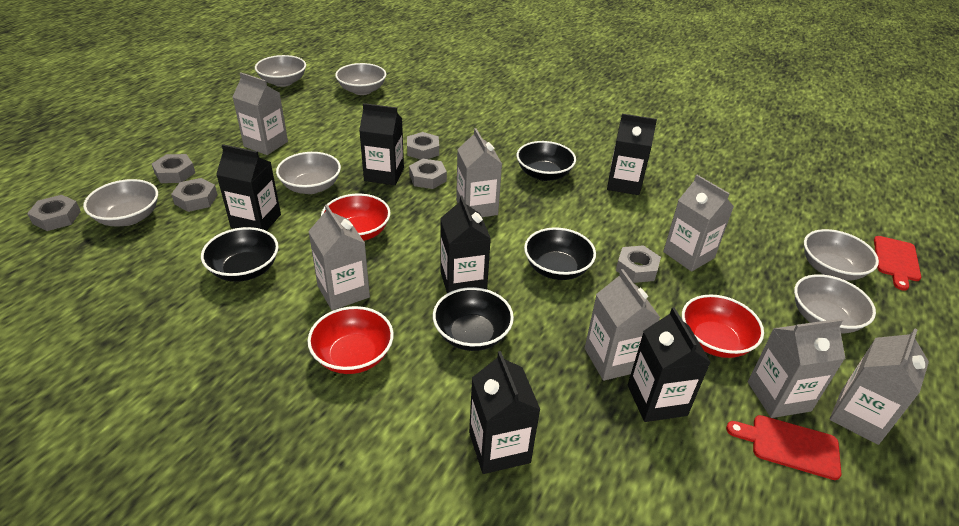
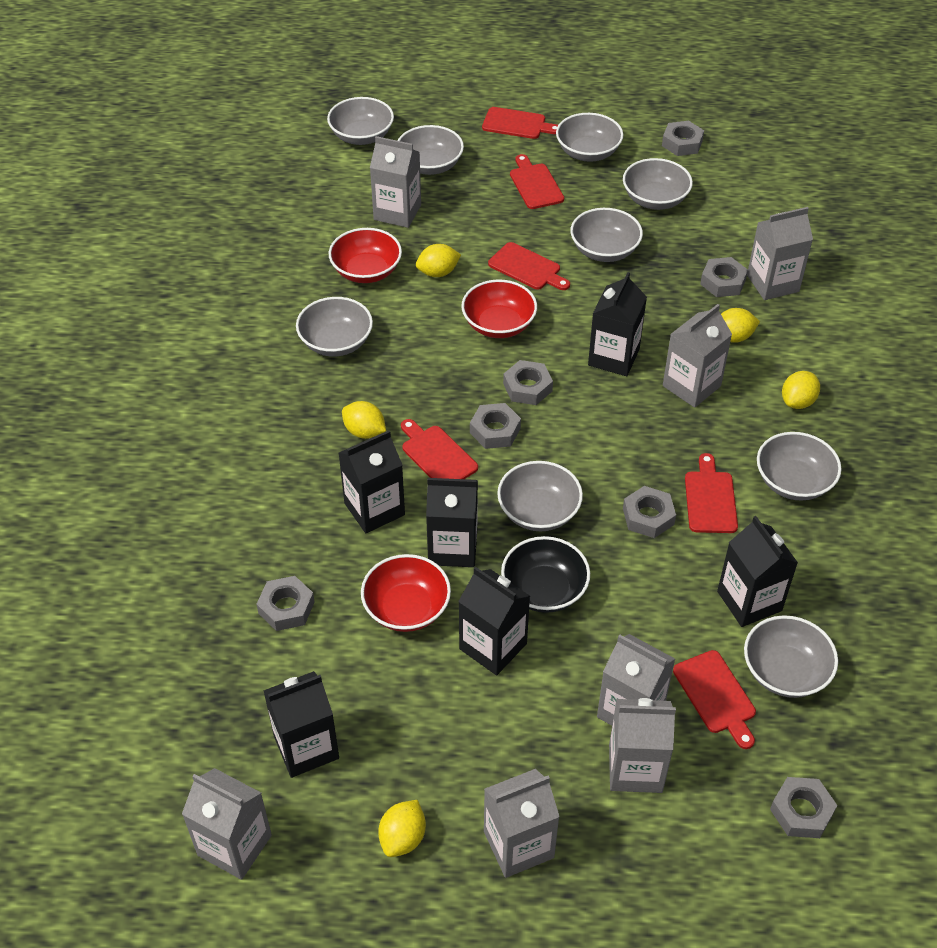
black bowl: 4 -> 1
grey bowl: 6 -> 9
grey nut: 6 -> 7
red cutting board: 2 -> 6
yellow lemon: 0 -> 5

